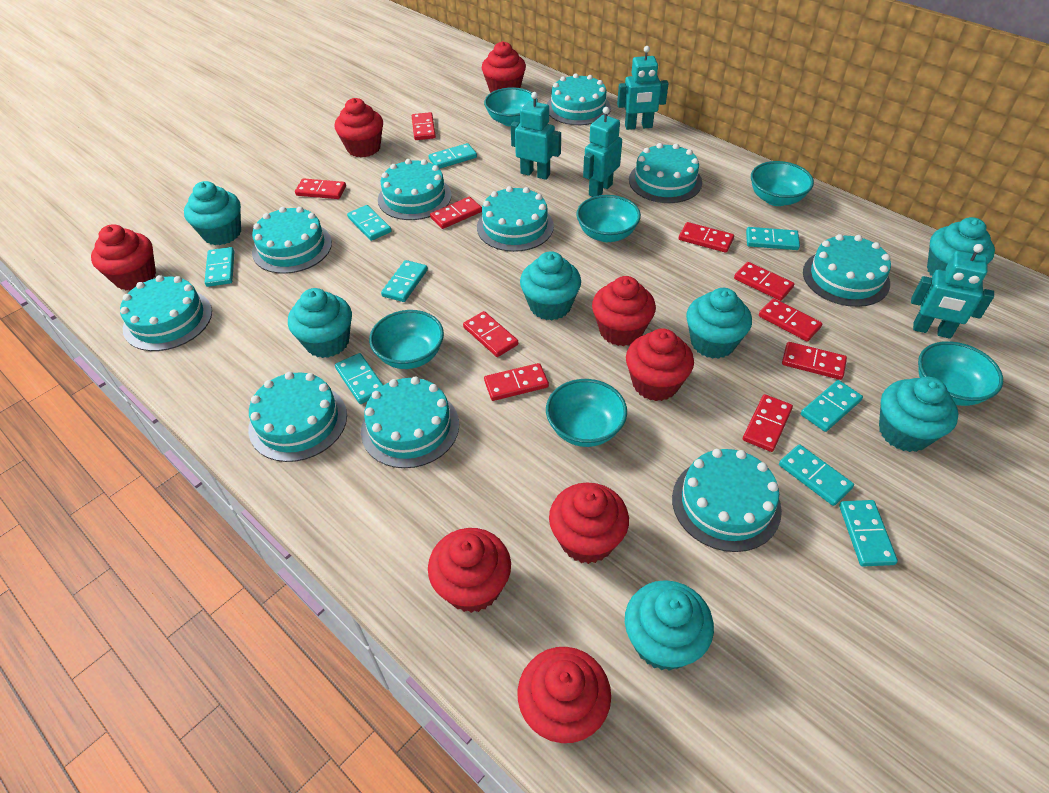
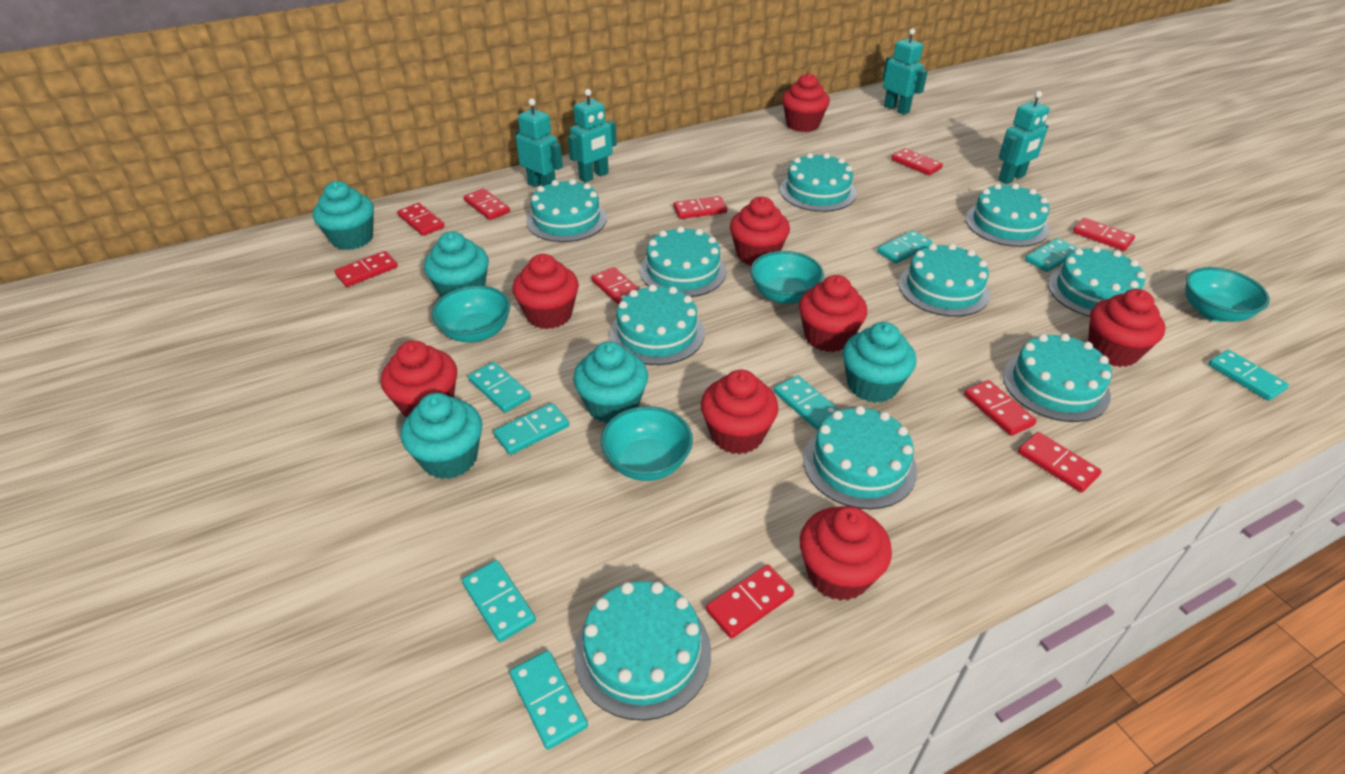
turquoise bowl: 6 -> 4
turquoise cupcake: 7 -> 5
turquoise domino: 9 -> 8

